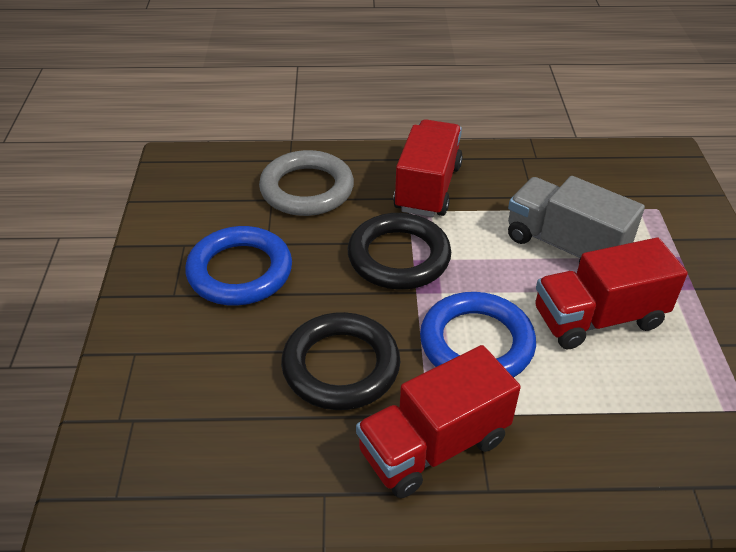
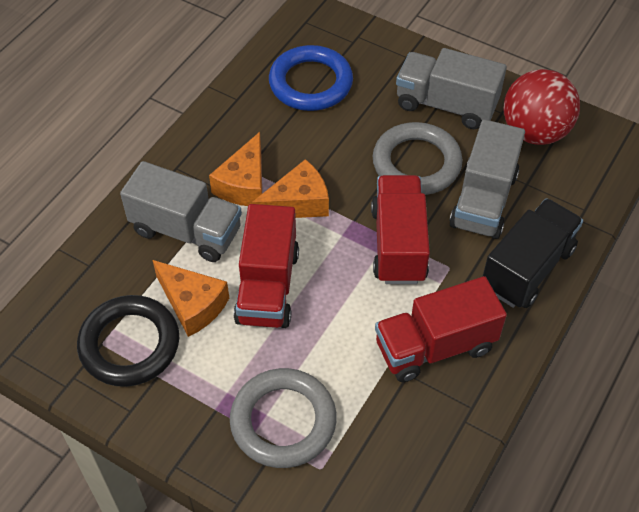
black ring: 2 -> 1
black truck: 0 -> 1
blue ring: 2 -> 1
grey ring: 1 -> 2
grey truck: 1 -> 3
orange cheese: 0 -> 3
red ball: 0 -> 1

